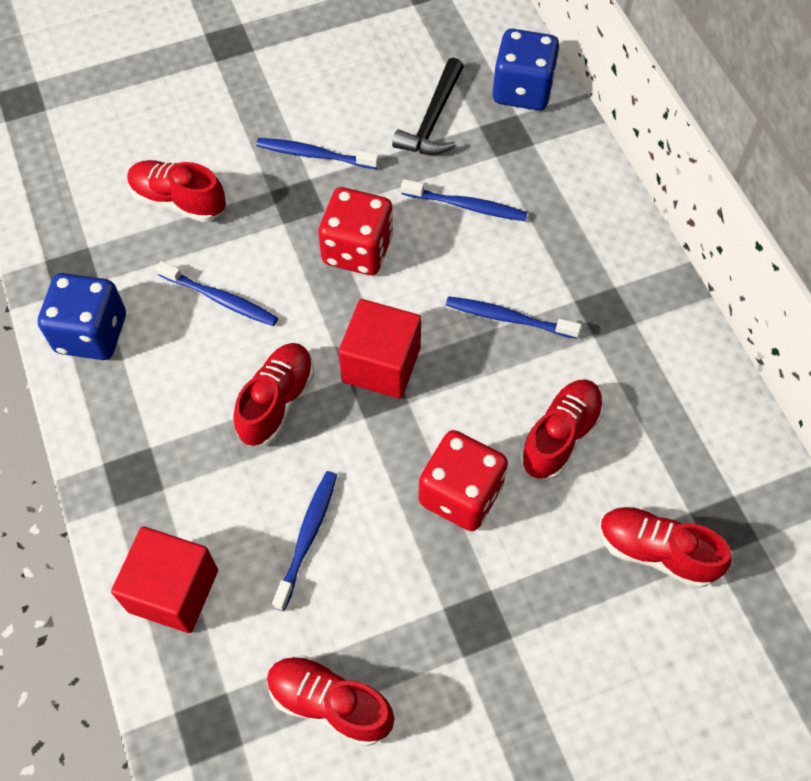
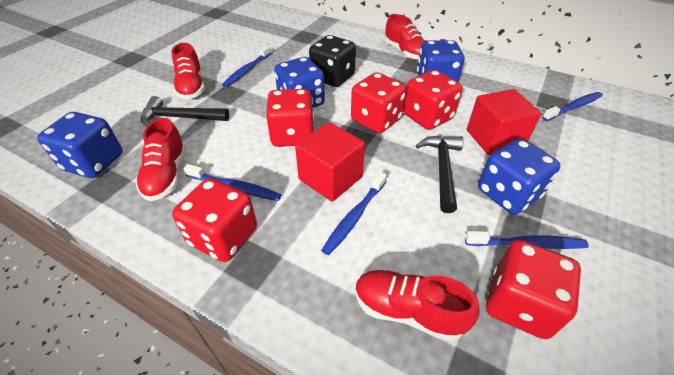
black dice: 0 -> 1
black hammer: 1 -> 2
blue dice: 2 -> 4
red dice: 2 -> 5
red shoe: 5 -> 4

